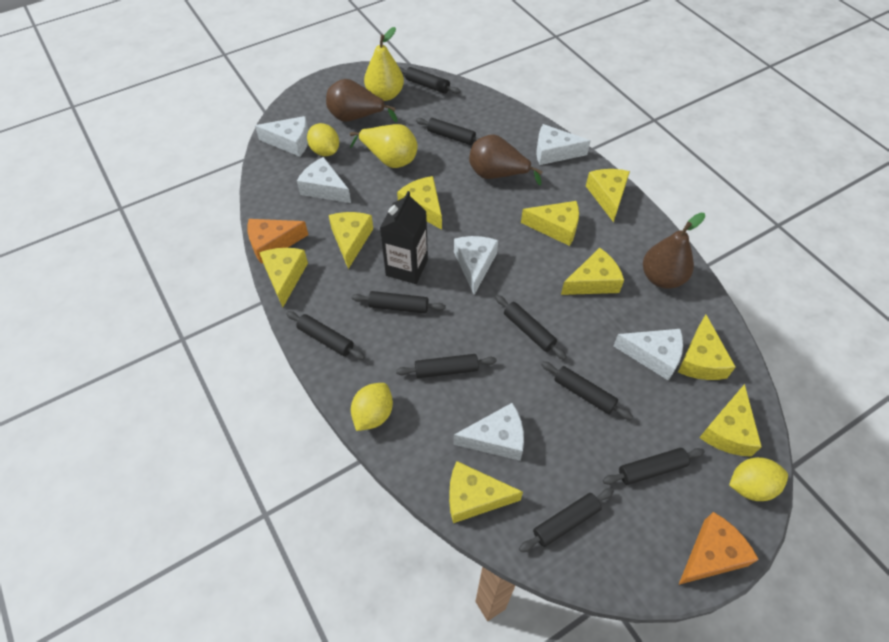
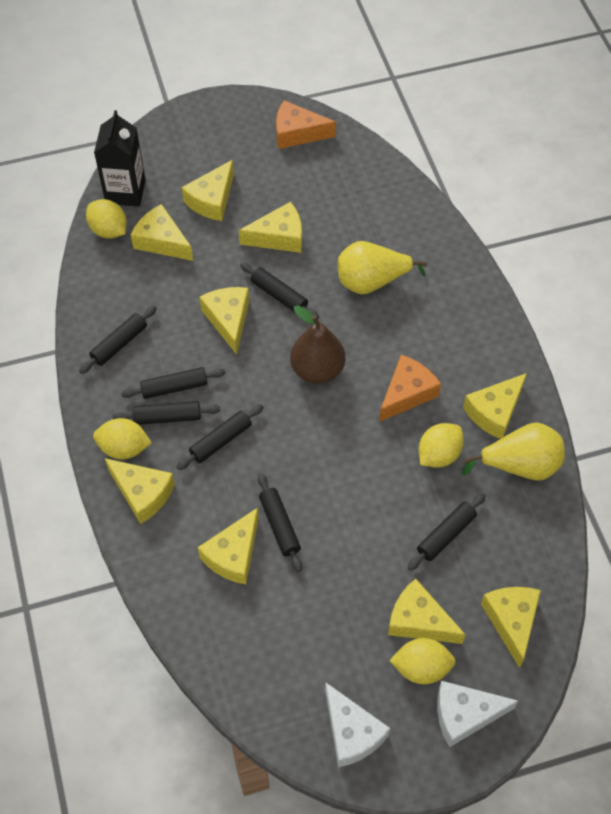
black rolling pin: 9 -> 7
brown pear: 3 -> 1
white cheese: 6 -> 2
yellow lemon: 3 -> 4

